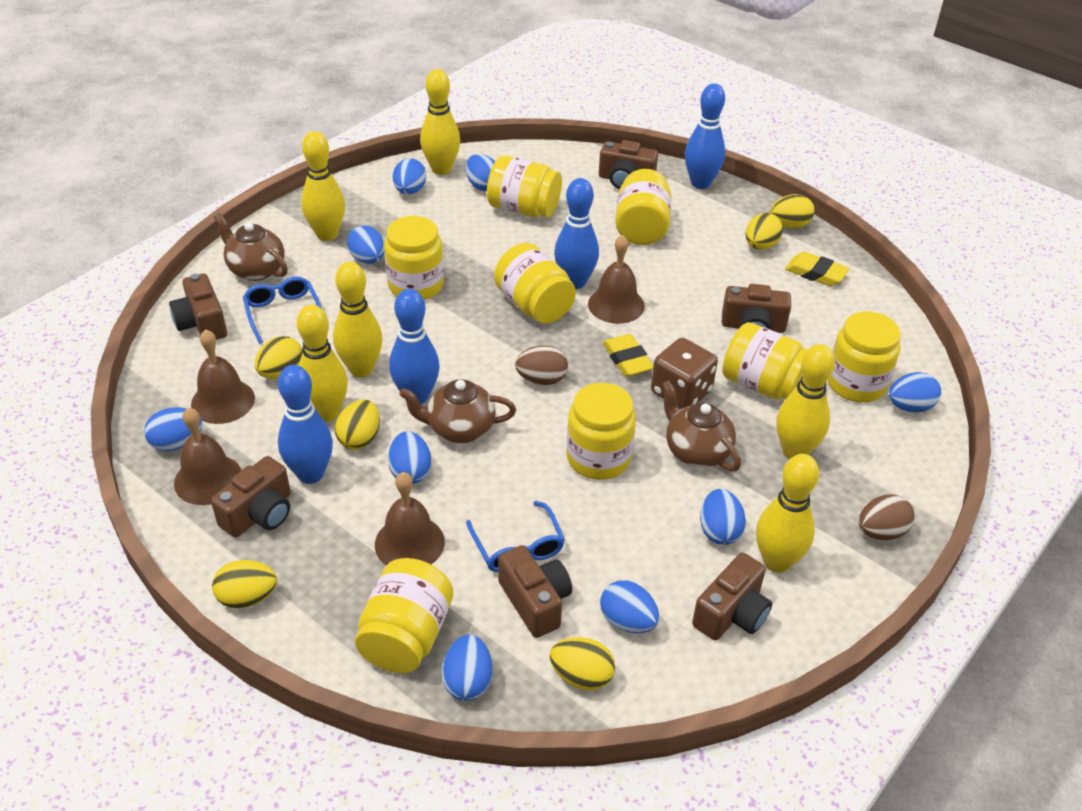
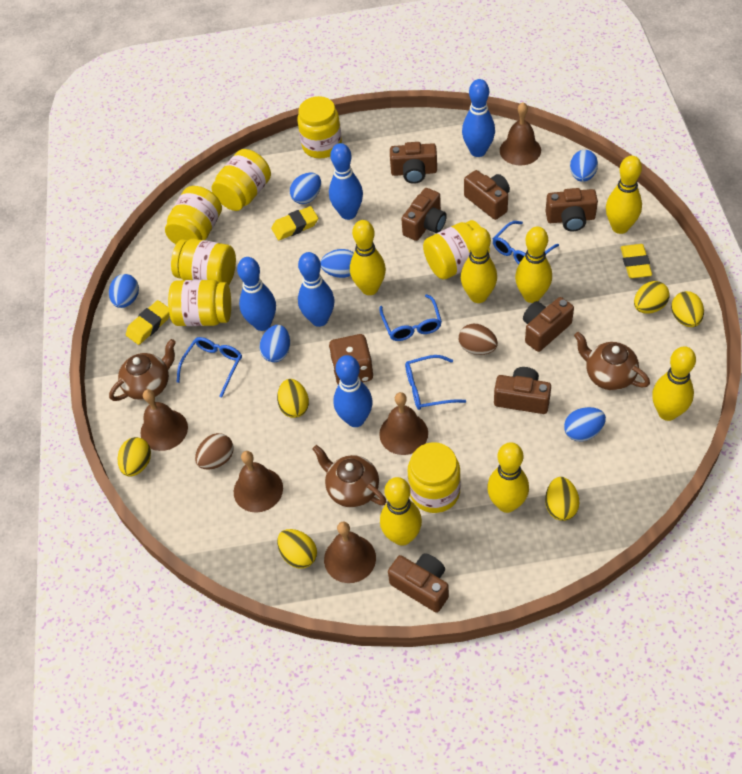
blue bowling pin: 4 -> 5
blue egg: 9 -> 6
blue glasses: 2 -> 4
brown bell: 4 -> 5
brown camera: 6 -> 7
yellow bowling pin: 6 -> 7
yellow eraser: 2 -> 3
yellow jar: 8 -> 7

